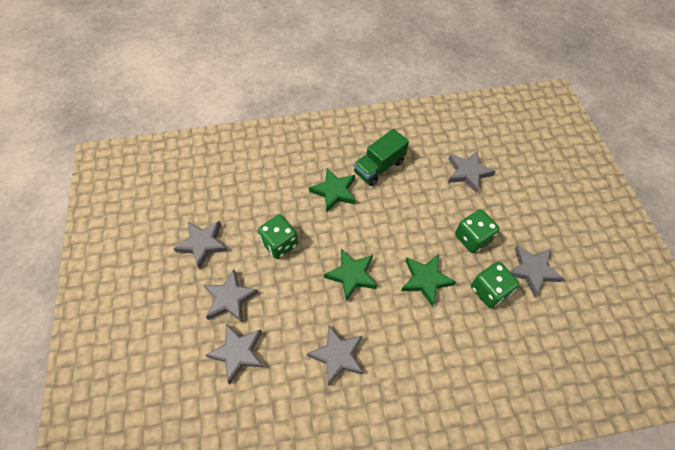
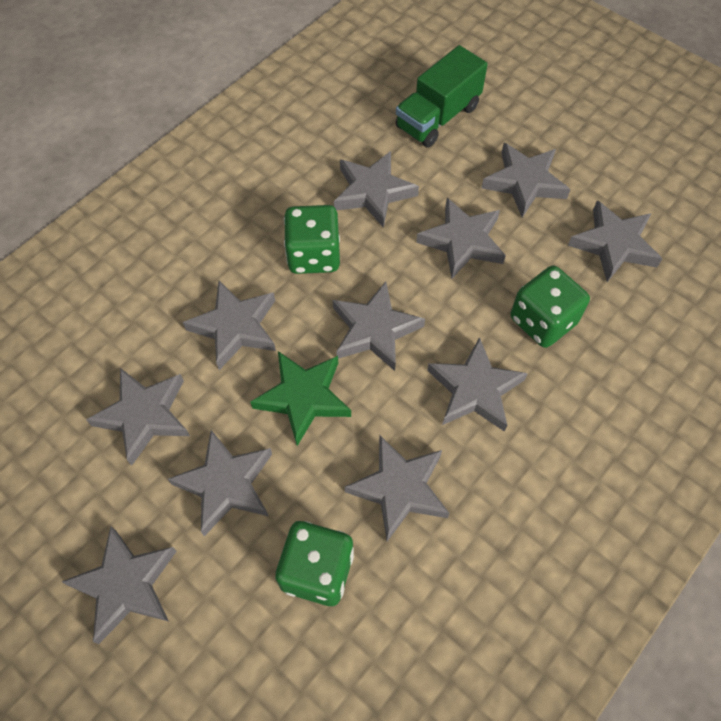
green star: 3 -> 1
grey star: 6 -> 11

